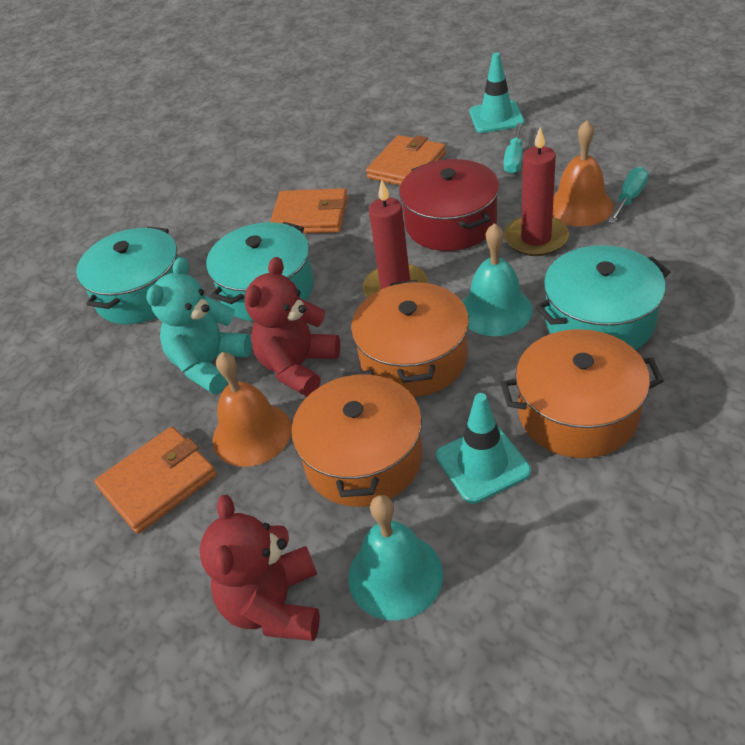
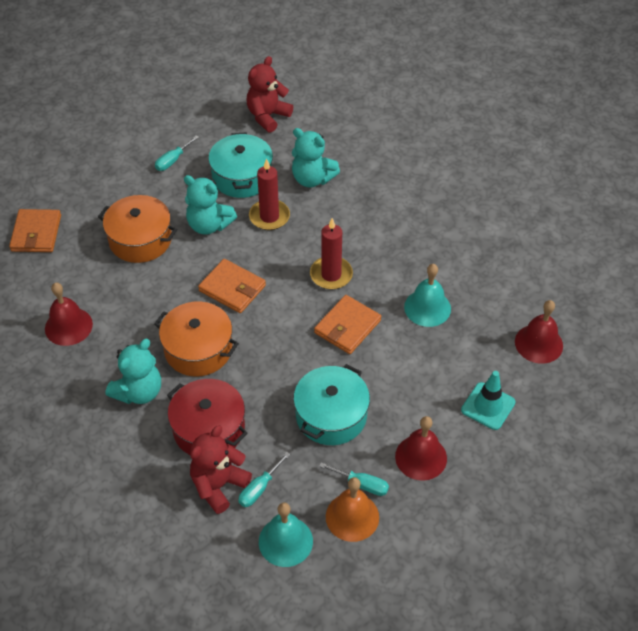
orange bell: 2 -> 1
orange pot: 3 -> 2
red bell: 0 -> 3
turquoise pot: 3 -> 2
turquoise screwdriver: 2 -> 3
turquoise teddy bear: 1 -> 3
turquoise traffic cone: 2 -> 1

